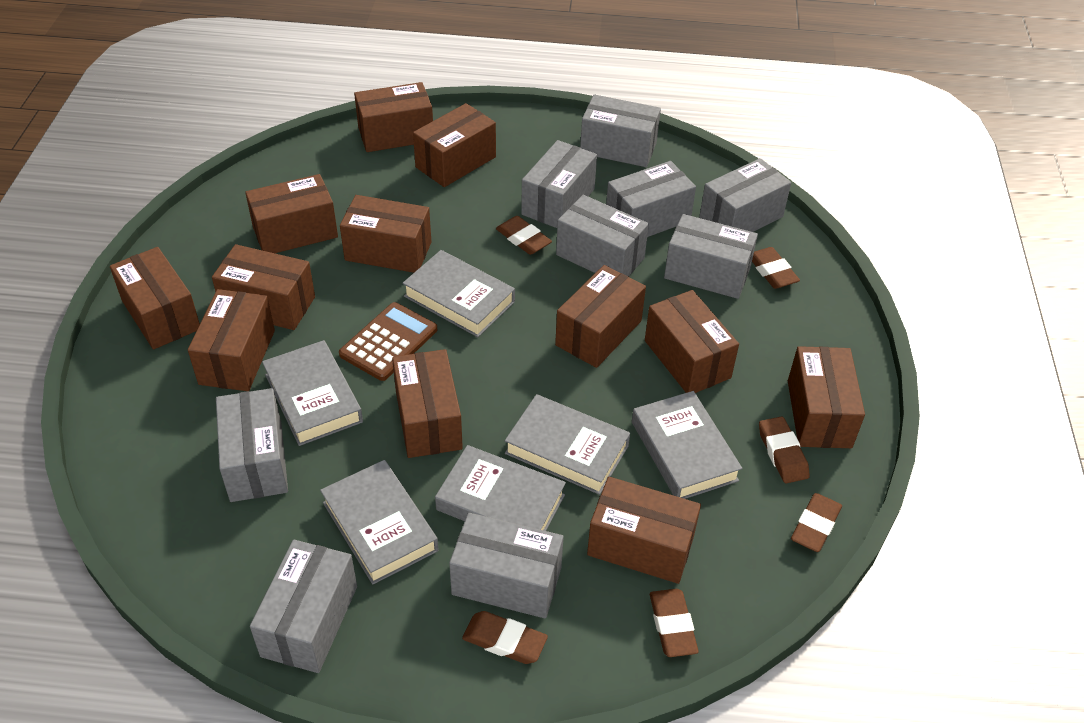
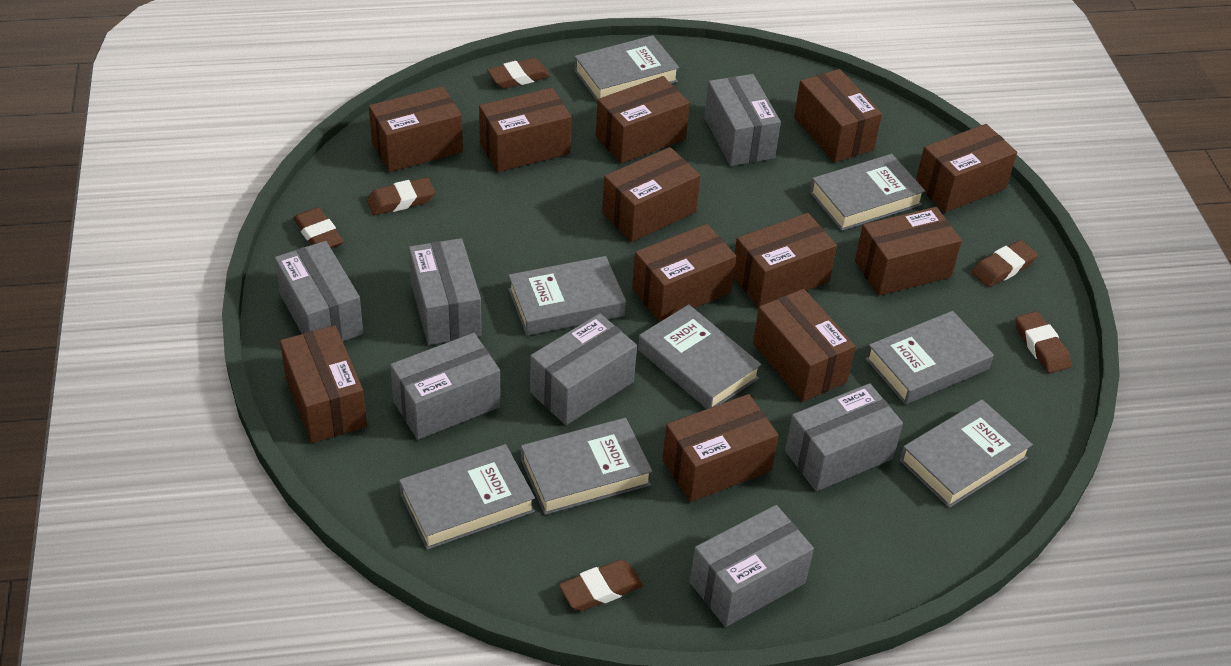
brown calculator: 1 -> 0
grey book: 6 -> 8
grey box: 9 -> 7

